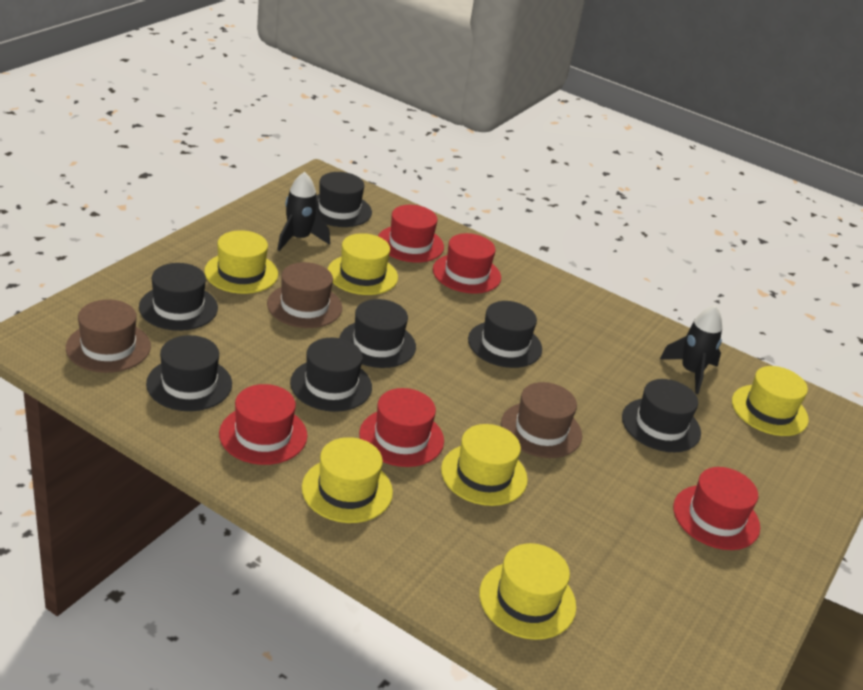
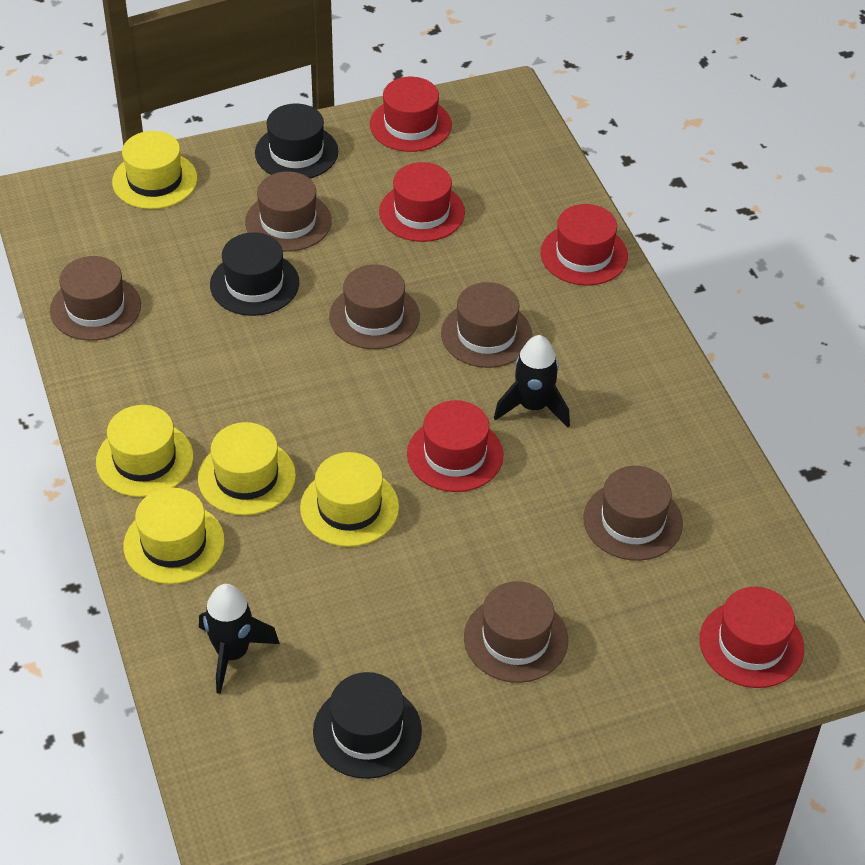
black hat: 7 -> 3
brown hat: 3 -> 6
yellow hat: 6 -> 5

